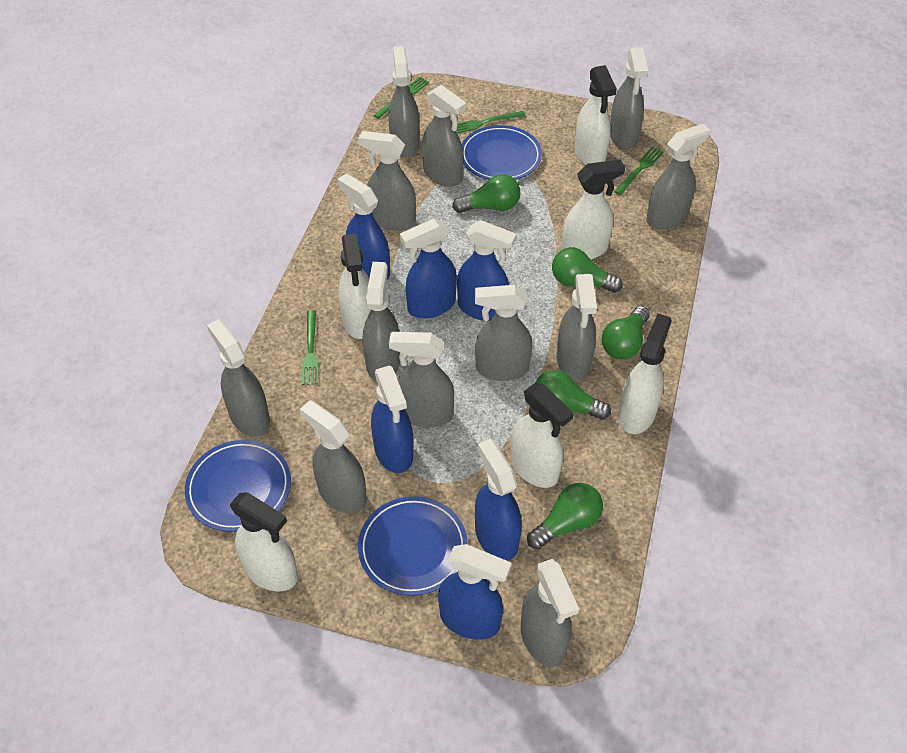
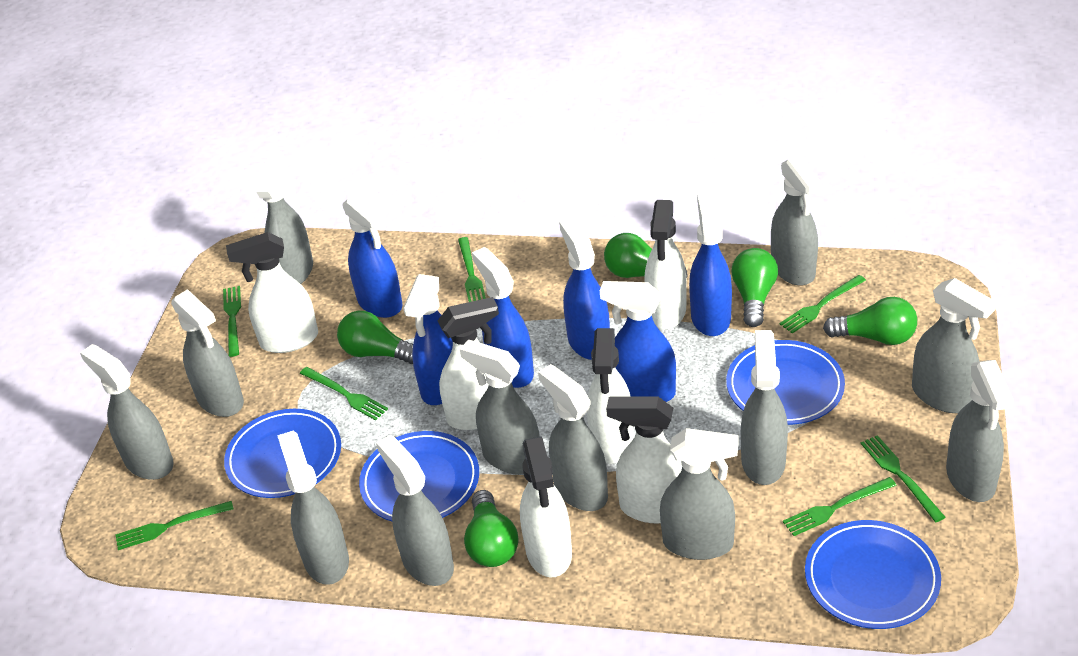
blue plate: 3 -> 4
green fork: 4 -> 7

